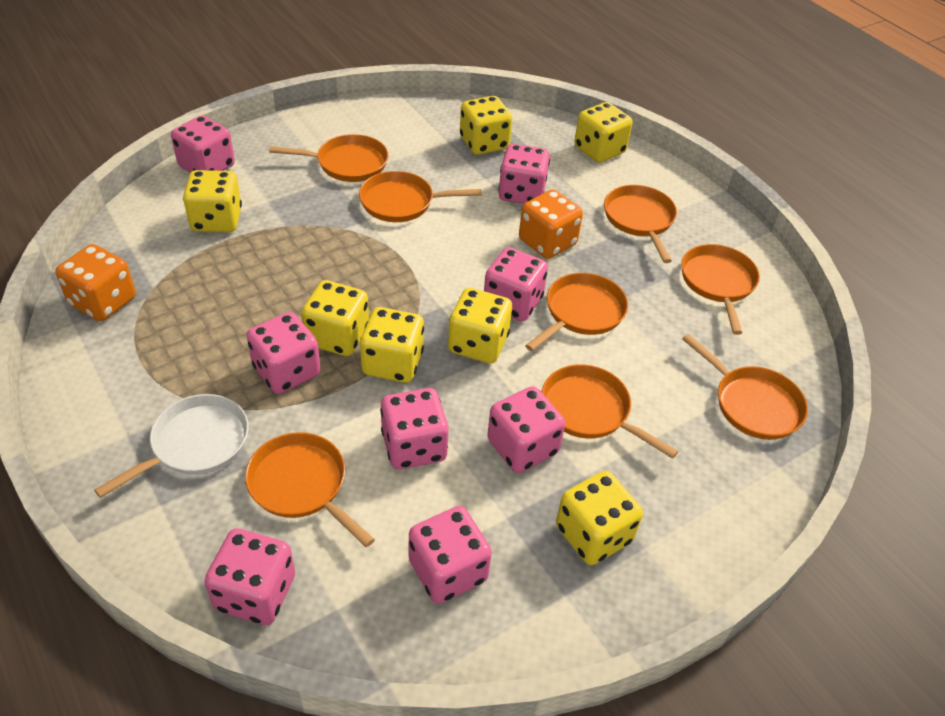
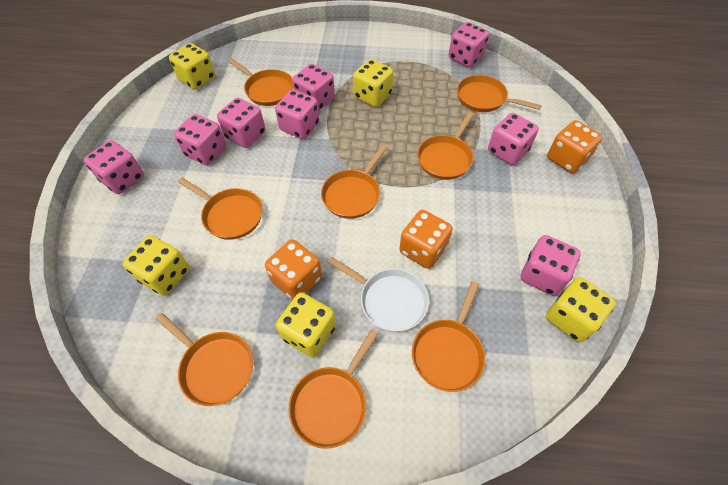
orange dice: 2 -> 3
yellow dice: 7 -> 5

